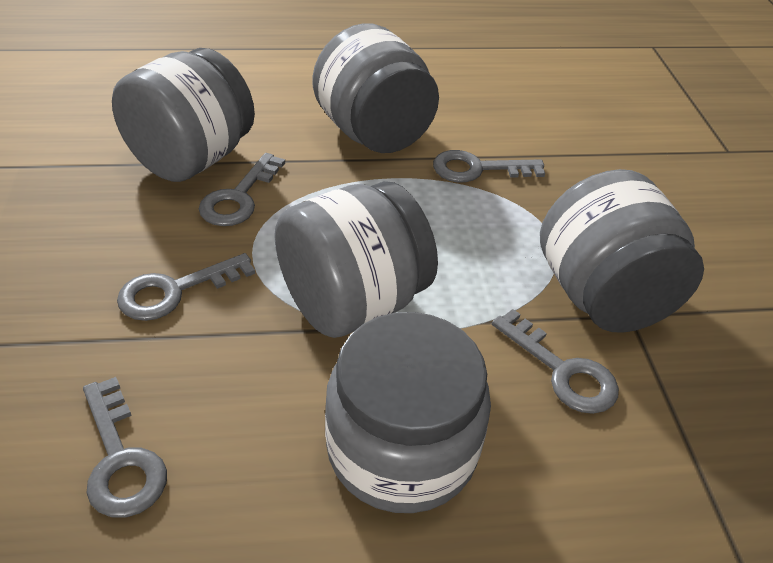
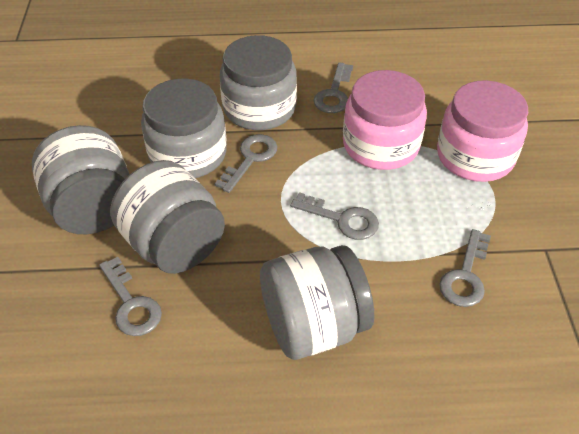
pink jar: 0 -> 2

